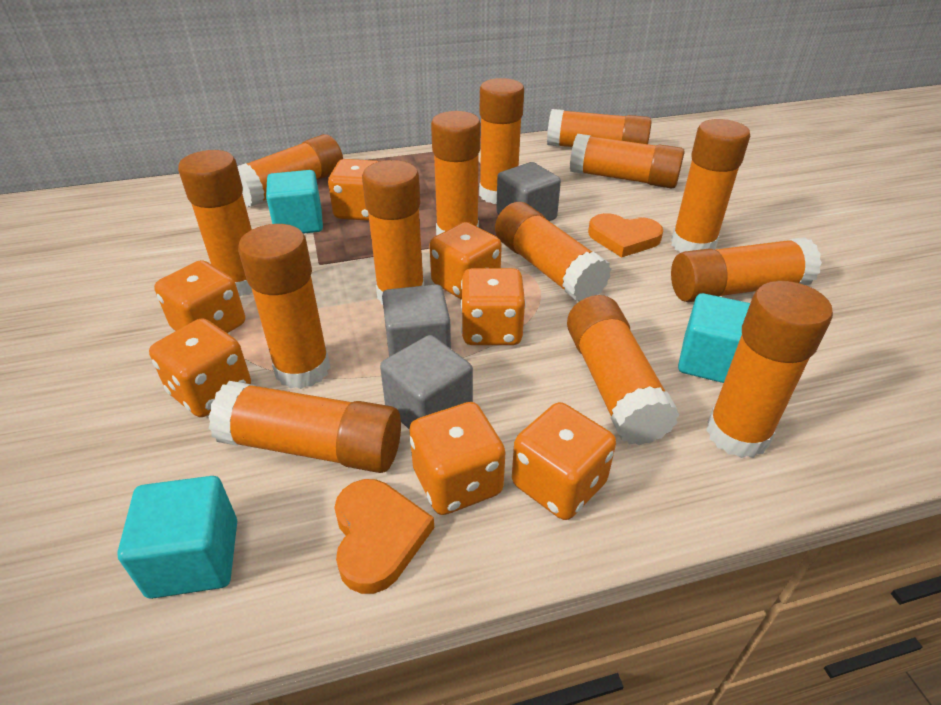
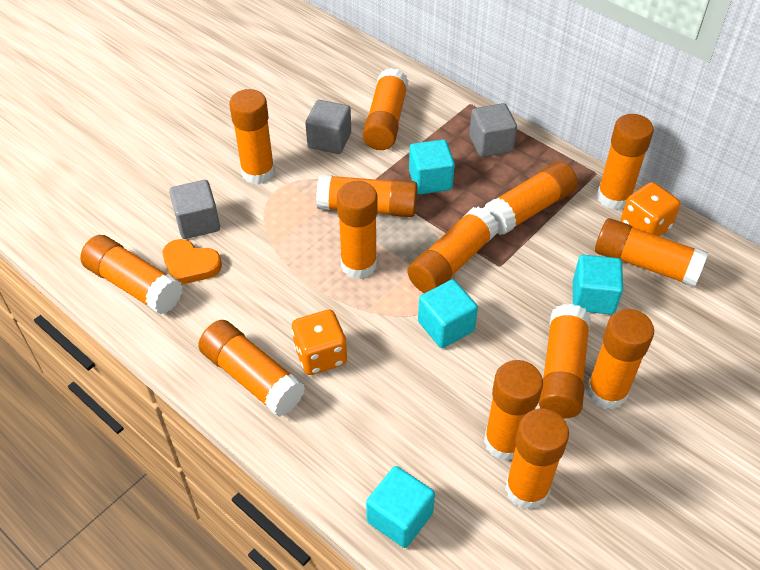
orange dice: 7 -> 2
orange heart: 2 -> 1
turquoise cube: 3 -> 4

